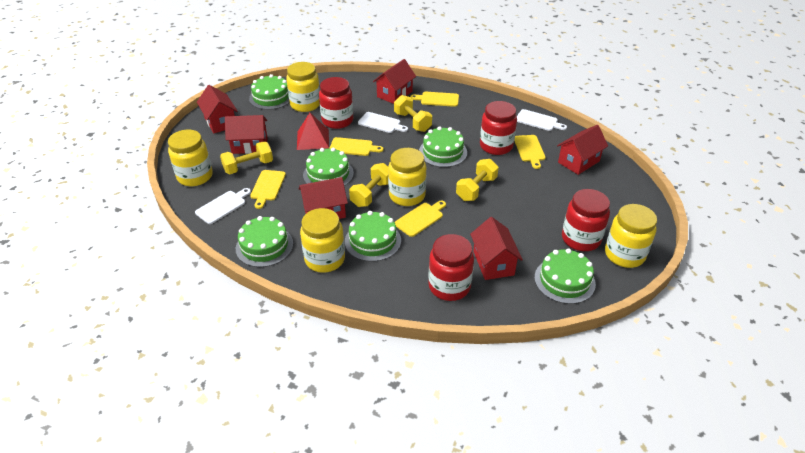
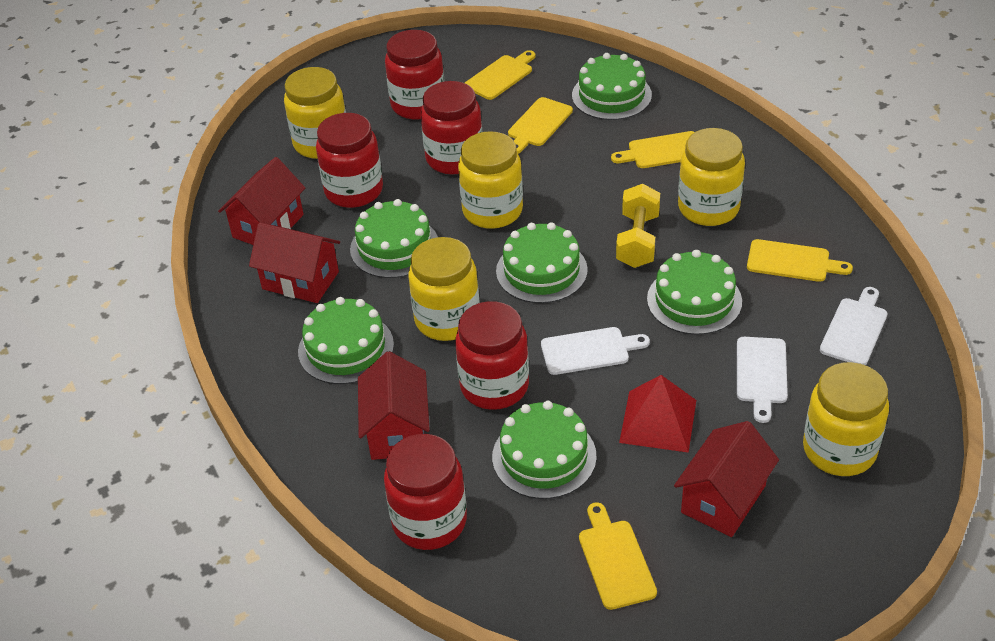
red house: 6 -> 4
red jar: 4 -> 5
yellow dumbbell: 4 -> 1

